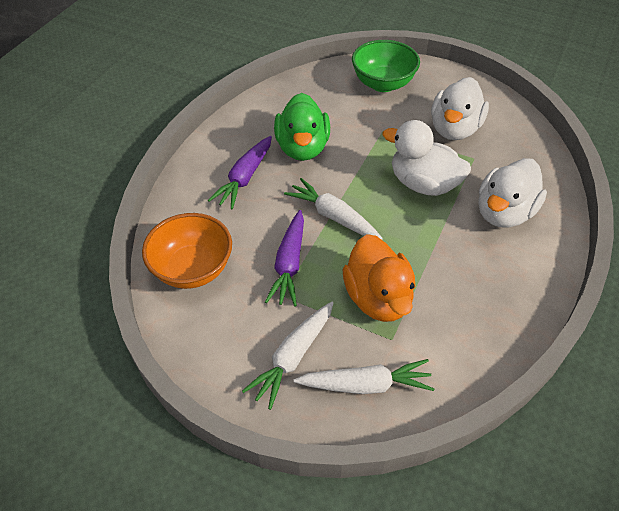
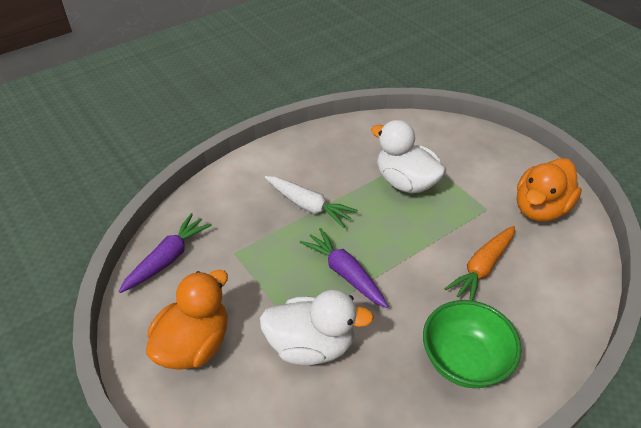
green duck: 1 -> 0
orange bowl: 1 -> 0
orange carrot: 0 -> 1
orange duck: 1 -> 2
white carrot: 3 -> 1
white duck: 3 -> 2

